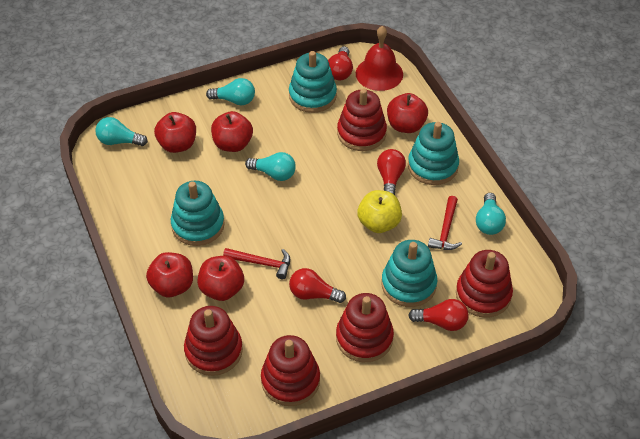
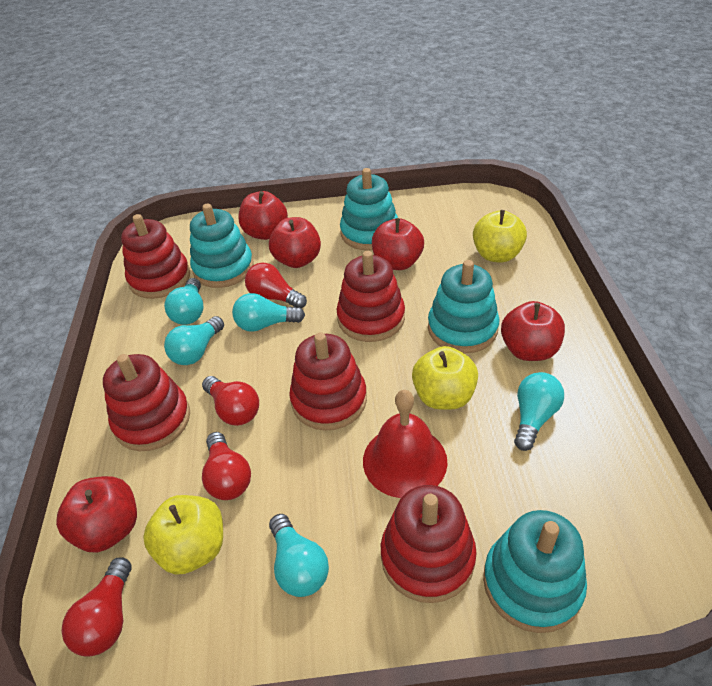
red hammer: 2 -> 0
turquoise light bulb: 4 -> 5
yellow apple: 1 -> 3

